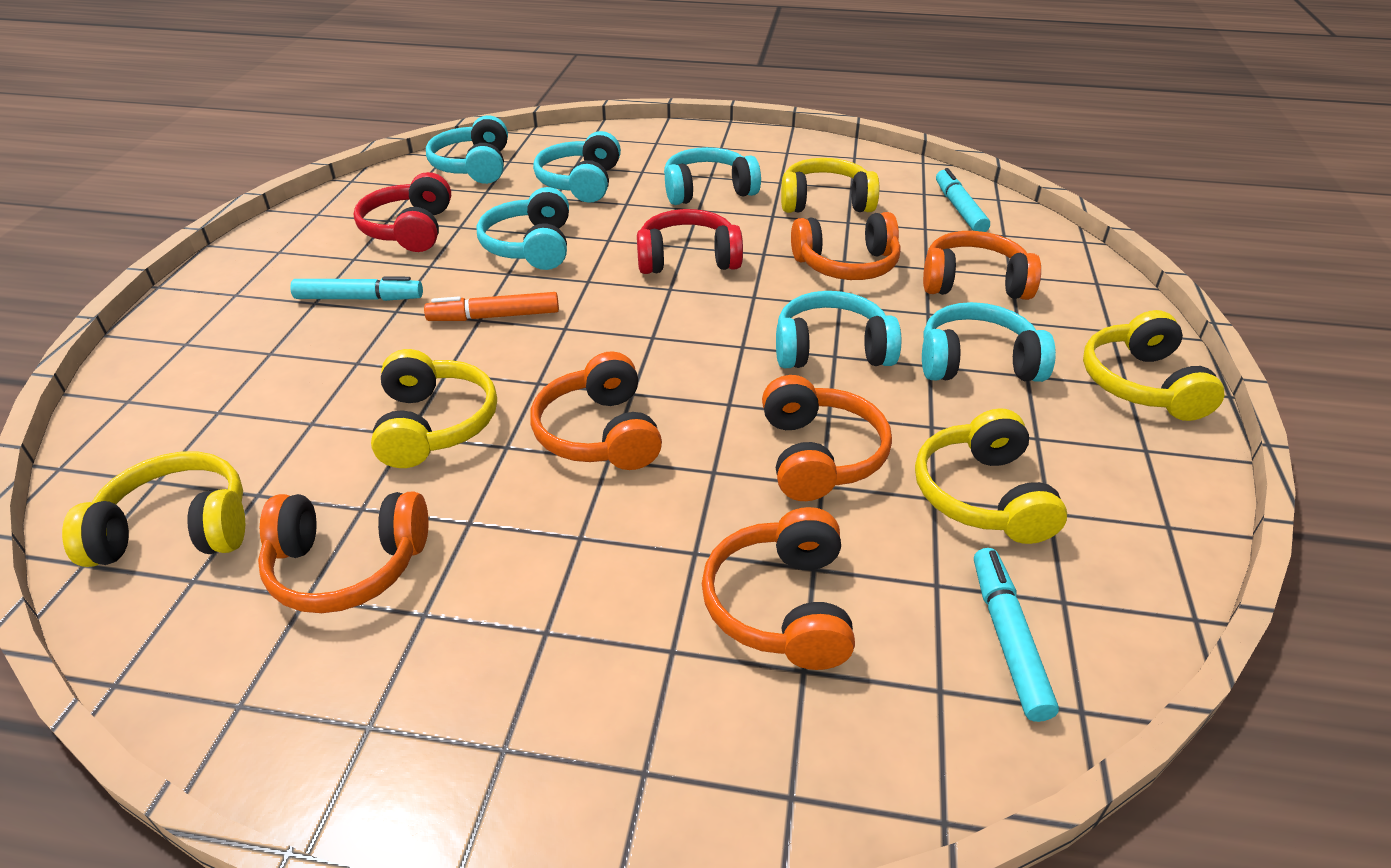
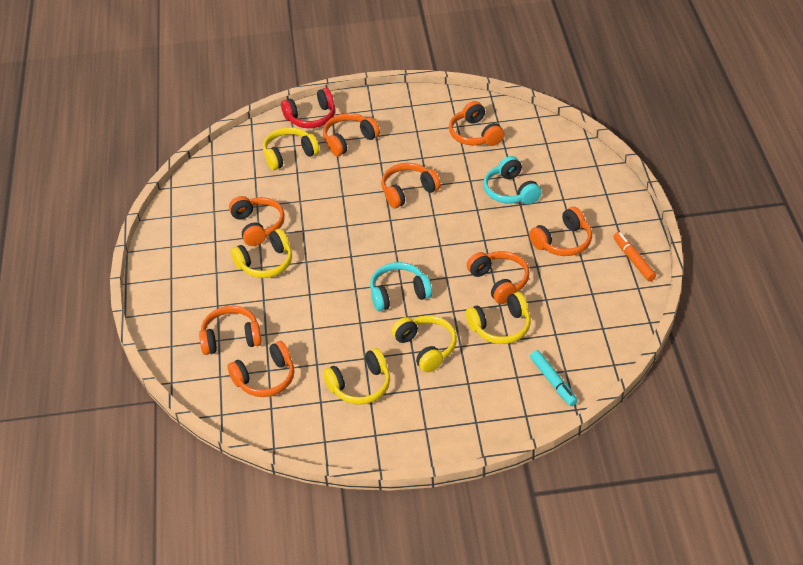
orange headphones: 6 -> 8
red headphones: 2 -> 1
turquoise headphones: 6 -> 2
turquoise marker: 3 -> 1

